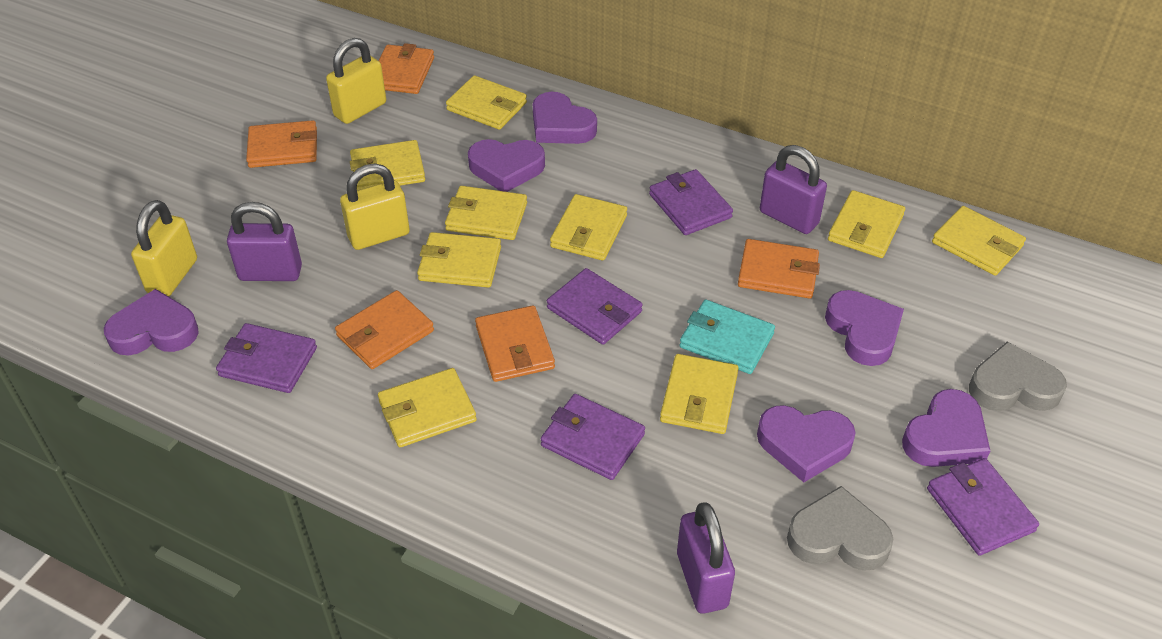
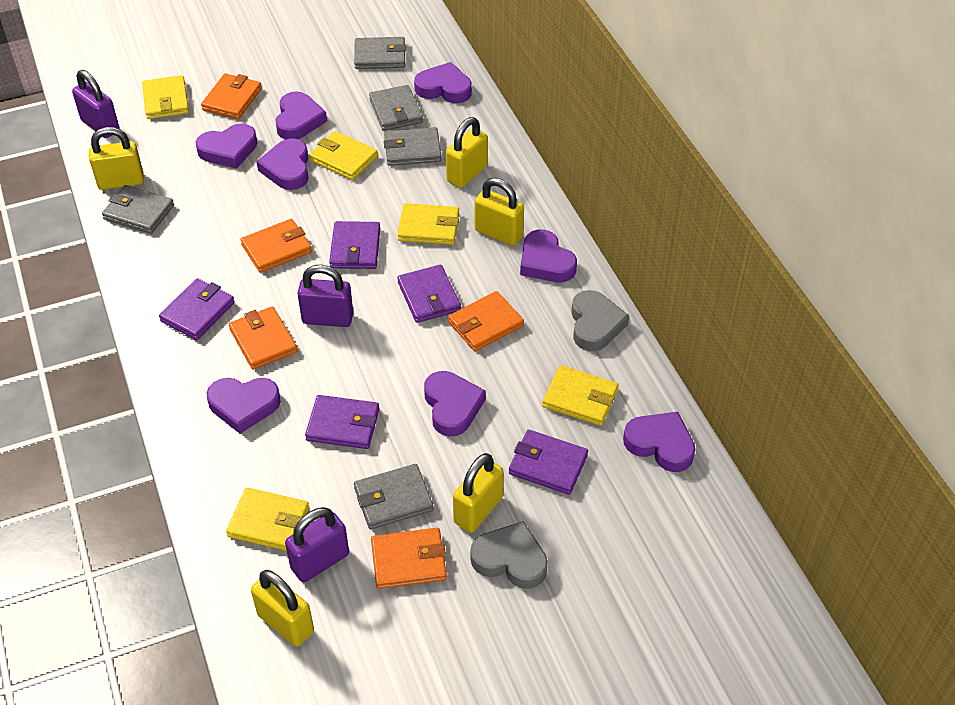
grey wallet: 0 -> 5
purple heart: 6 -> 8
turquoise wallet: 1 -> 0
yellow padlock: 3 -> 5
yellow wallet: 9 -> 5

